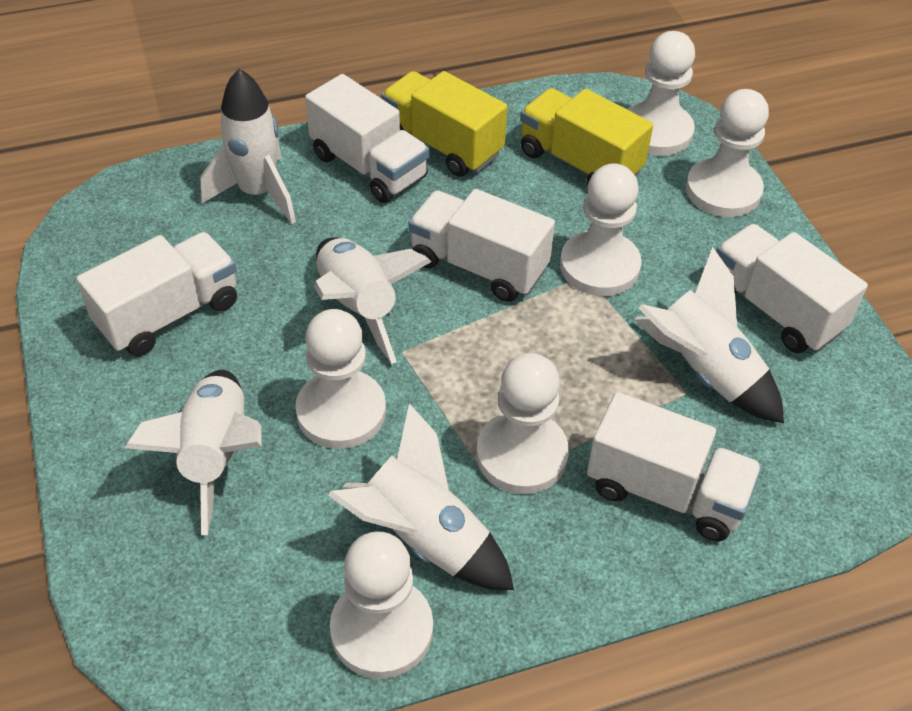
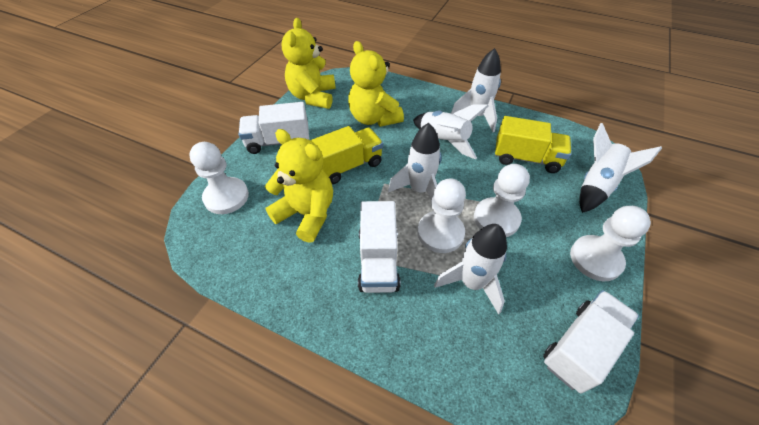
white pawn: 6 -> 4
white truck: 5 -> 3
yellow teddy bear: 0 -> 3

